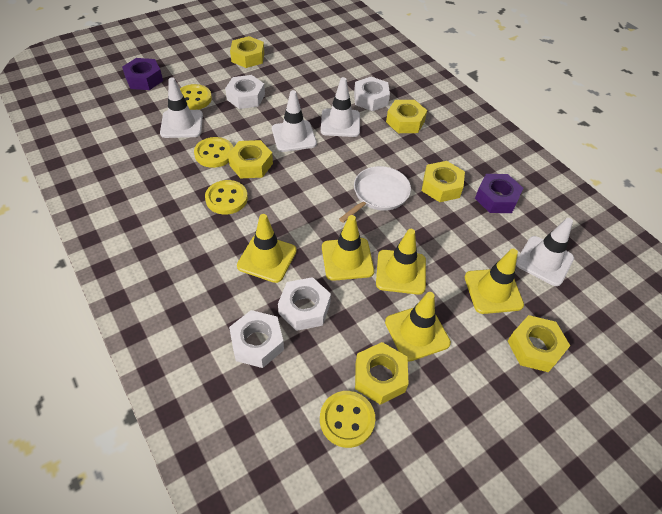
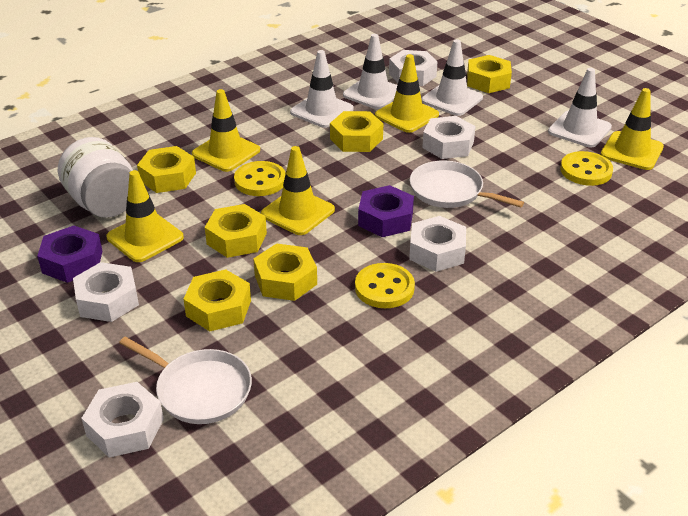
white jar: 0 -> 1
white nut: 4 -> 5
white pan: 1 -> 2
yellow button: 4 -> 3

